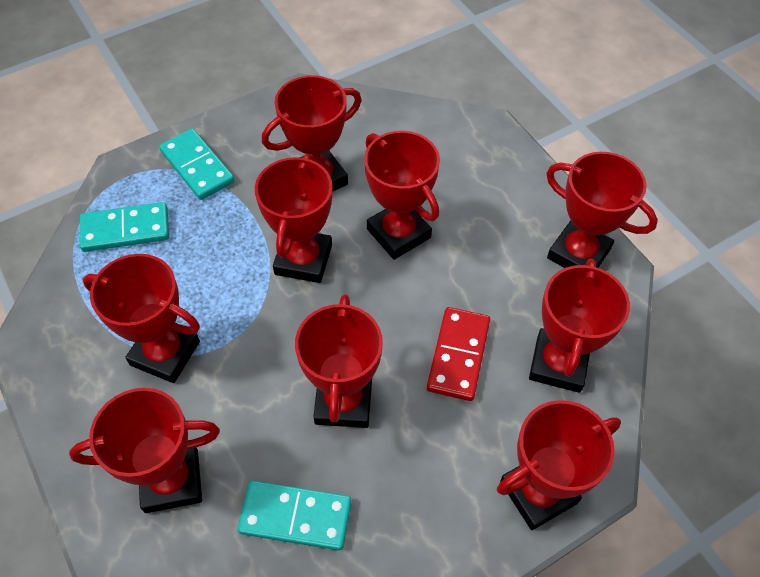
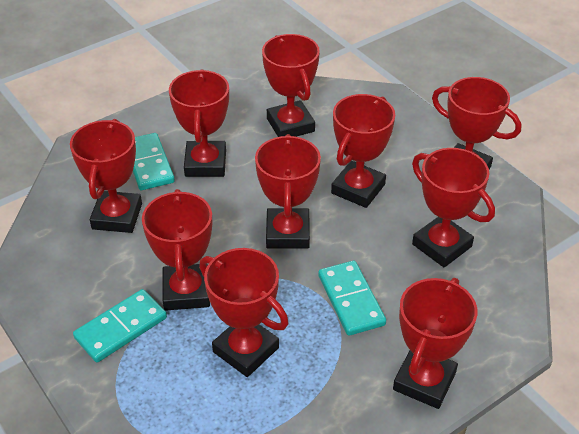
red domino: 1 -> 0
red trophy: 9 -> 10

